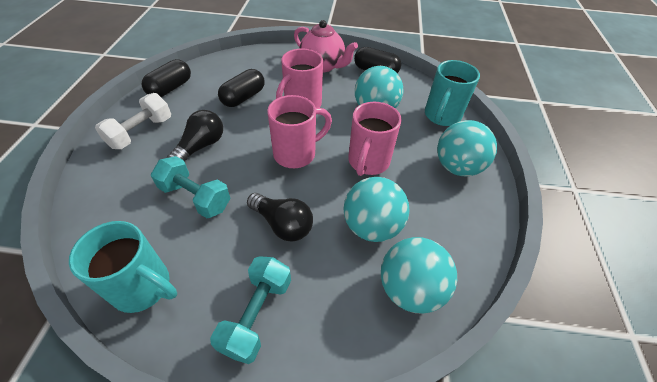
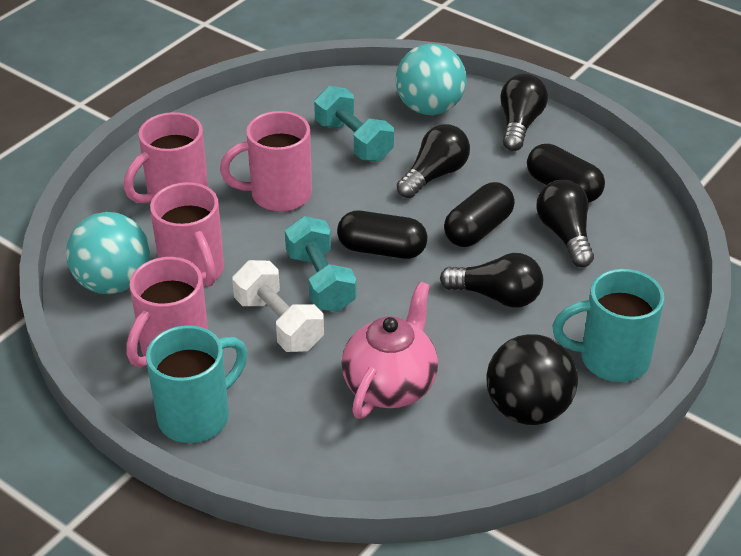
black ball: 0 -> 1
black light bulb: 2 -> 4
pink mug: 3 -> 4
turquoise ball: 4 -> 2

